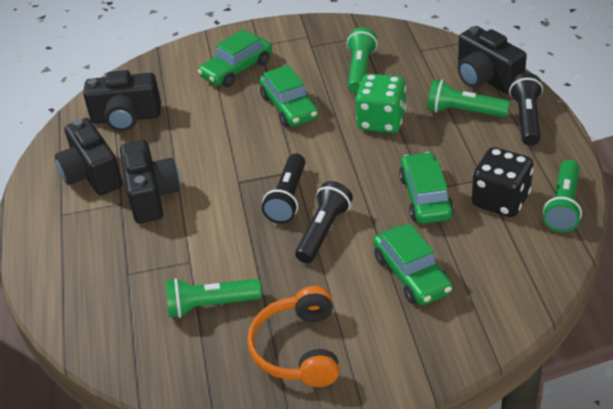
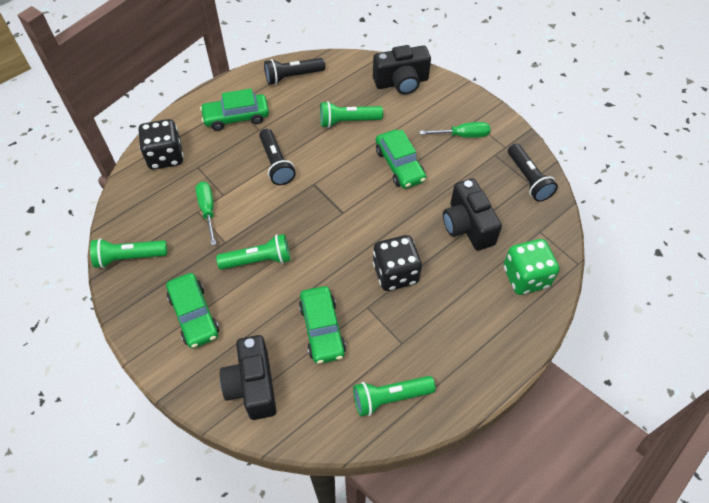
black camera: 4 -> 3
black dice: 1 -> 2
green screwdriver: 0 -> 2
orange headphones: 1 -> 0

